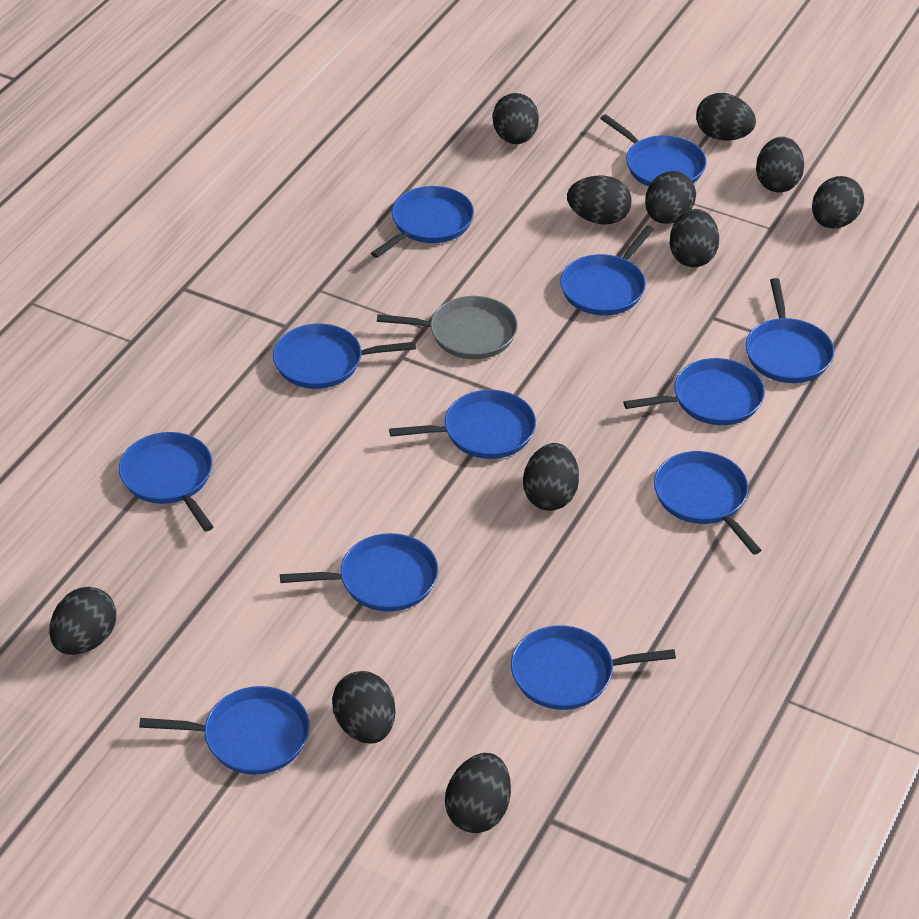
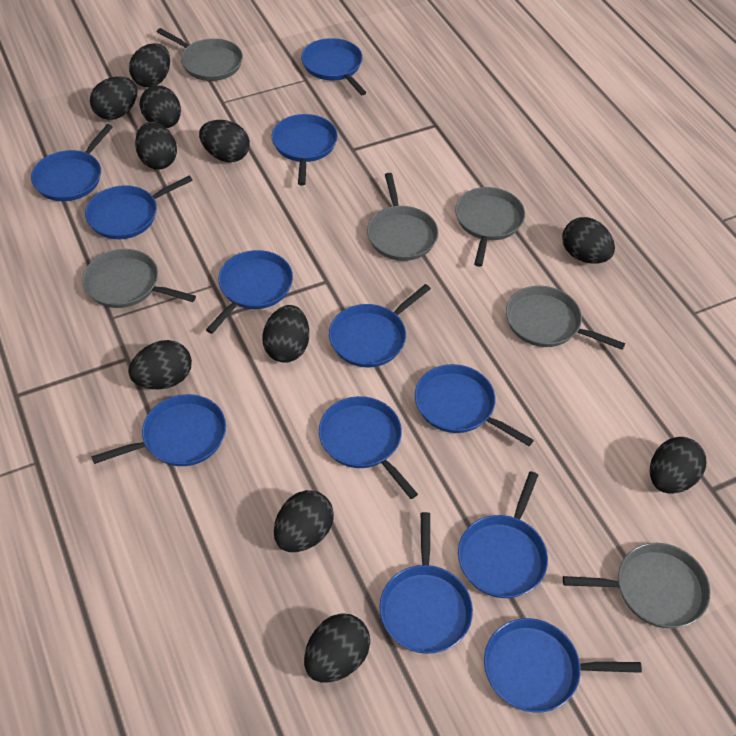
grey pan: 1 -> 6

